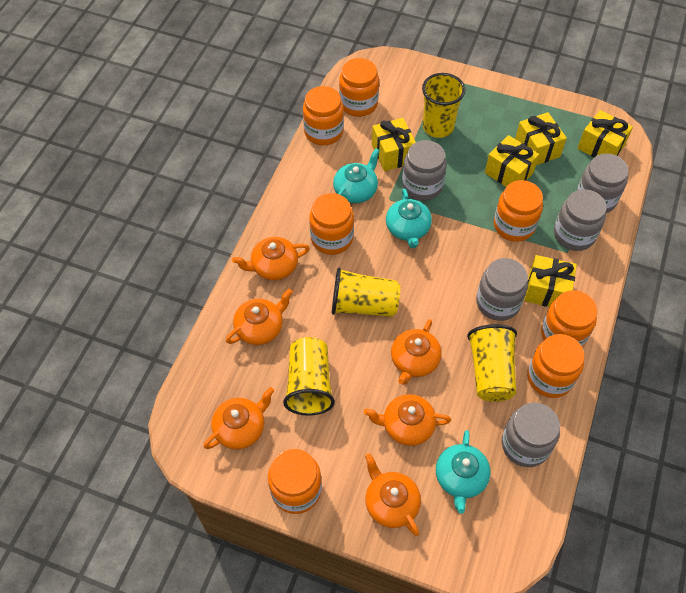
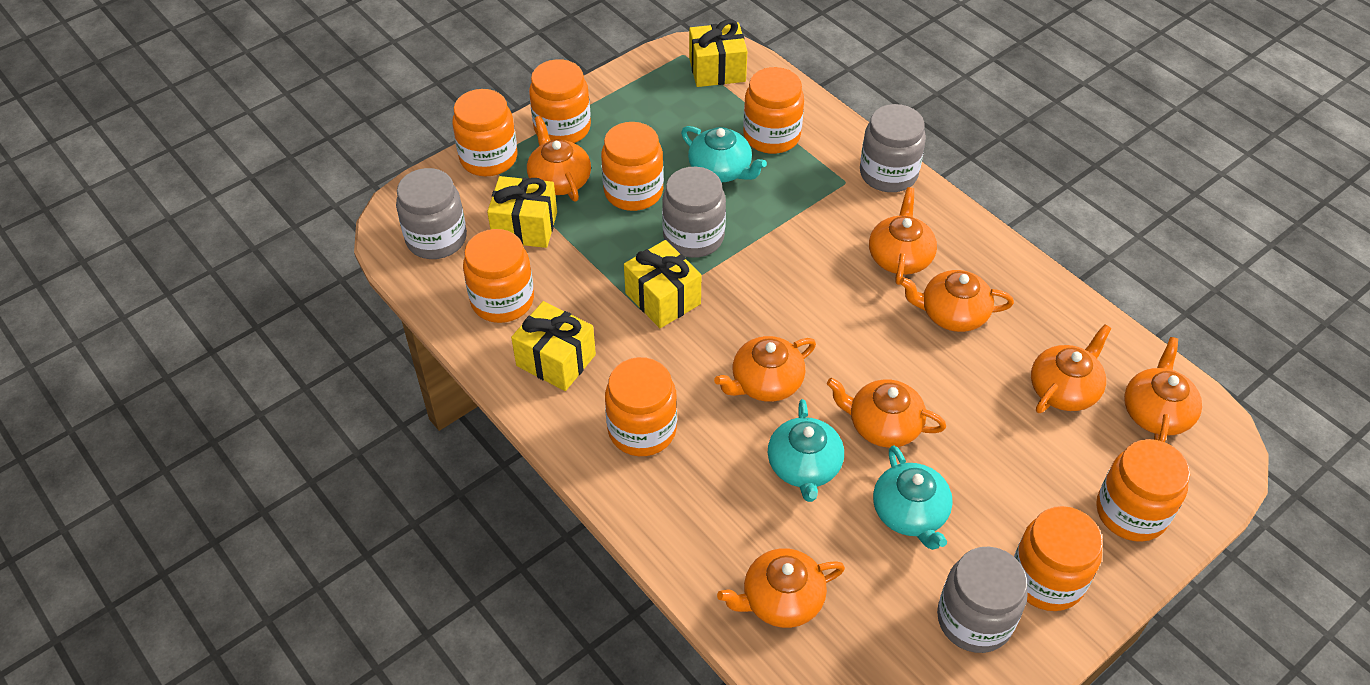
grey jar: 5 -> 4
orange jar: 7 -> 8
orange teapot: 6 -> 8
yellow cup: 4 -> 0
yellow gift: 5 -> 4

